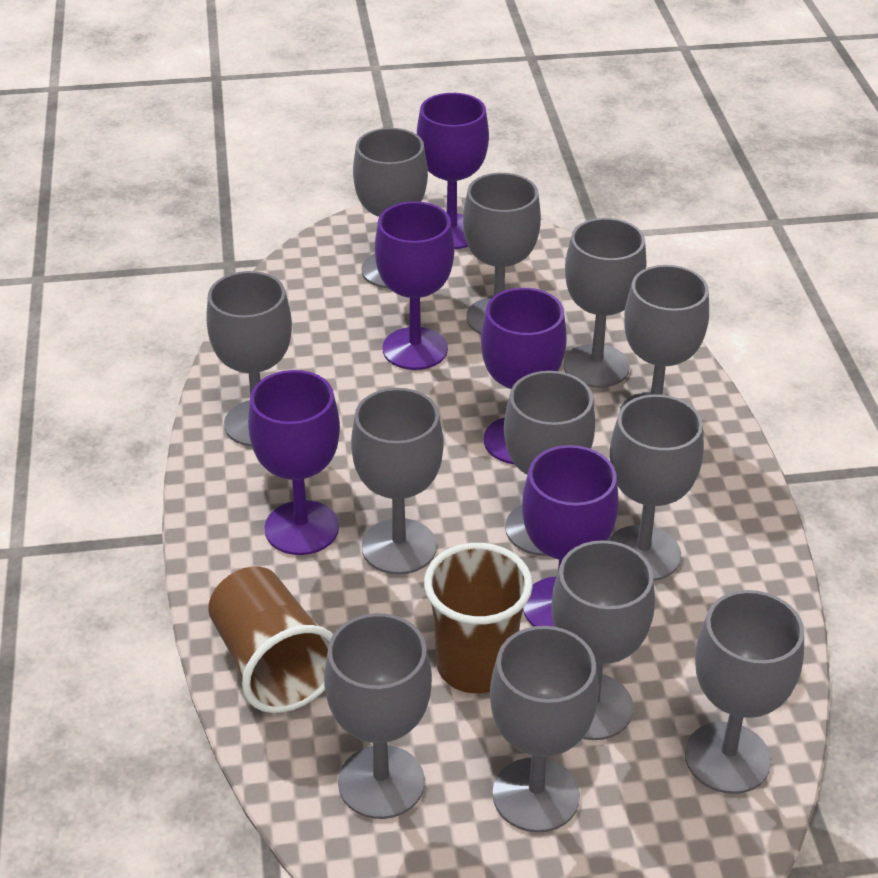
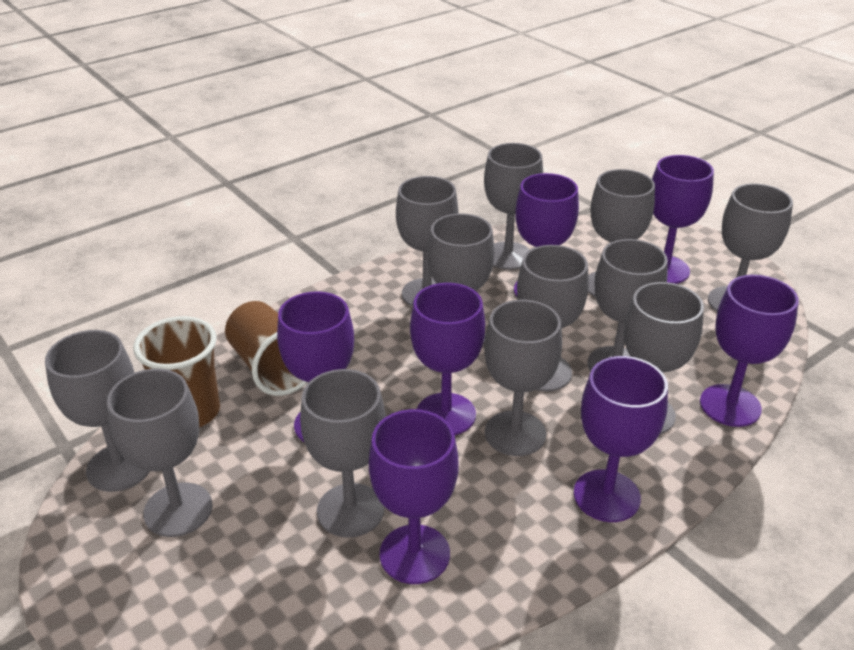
purple goblet: 5 -> 7

